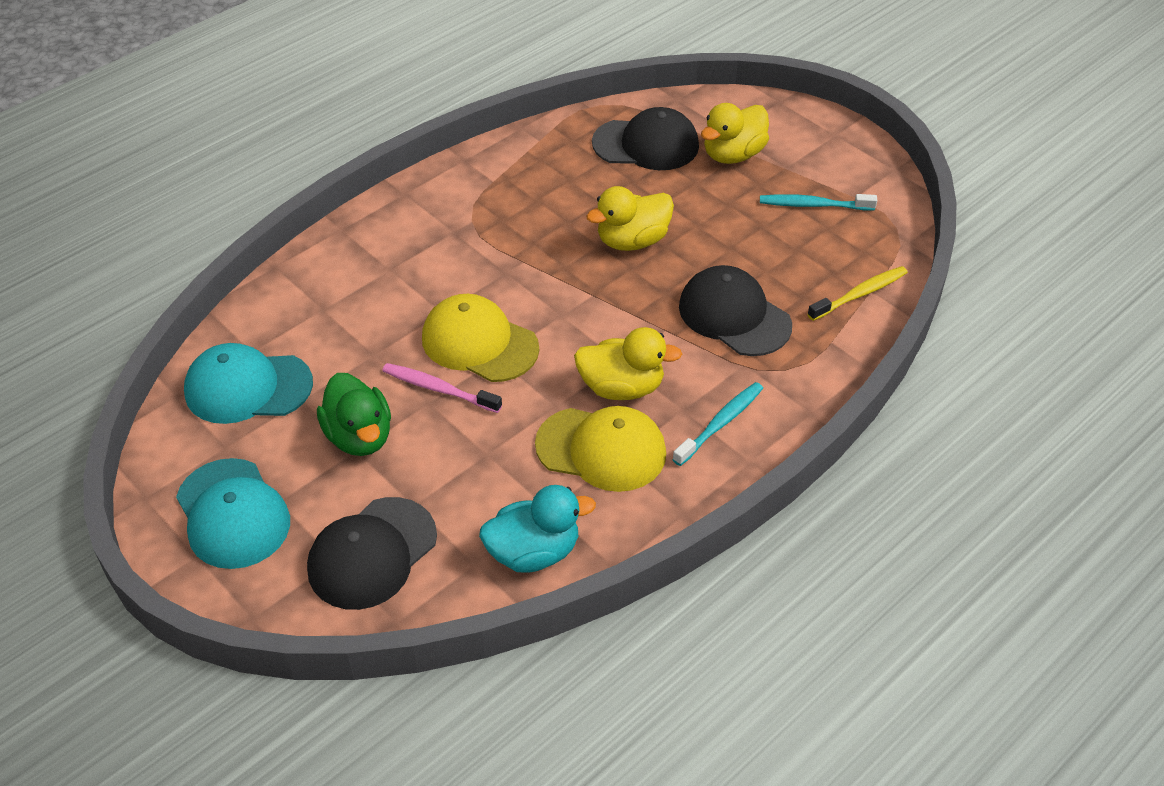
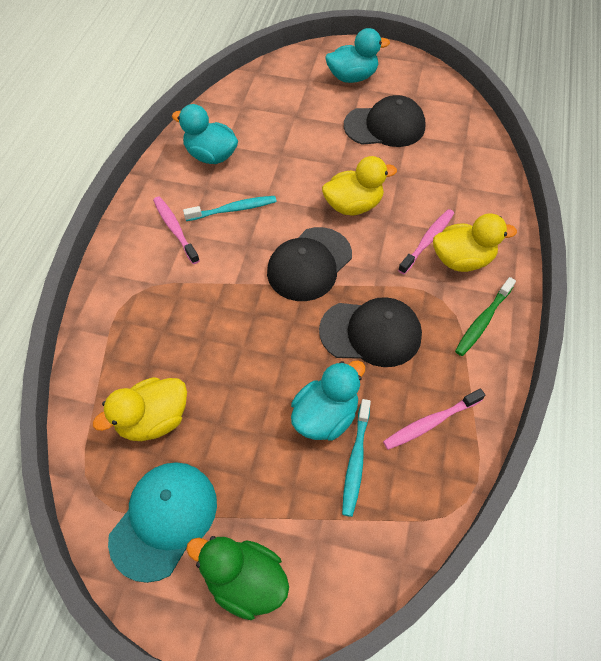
green toothbrush: 0 -> 1
pink toothbrush: 1 -> 3
turquoise cap: 2 -> 1
turquoise duck: 1 -> 3
yellow cap: 2 -> 0
yellow toothbrush: 1 -> 0

